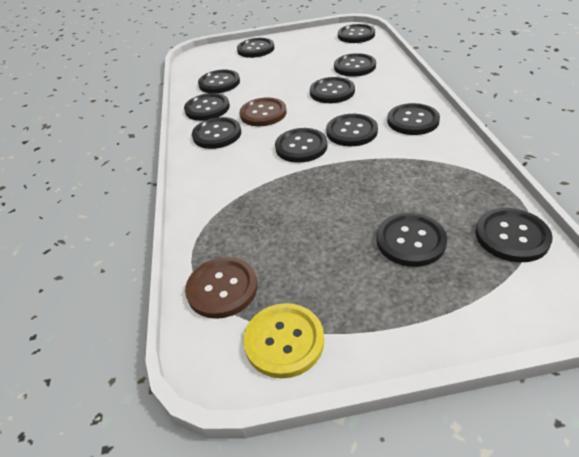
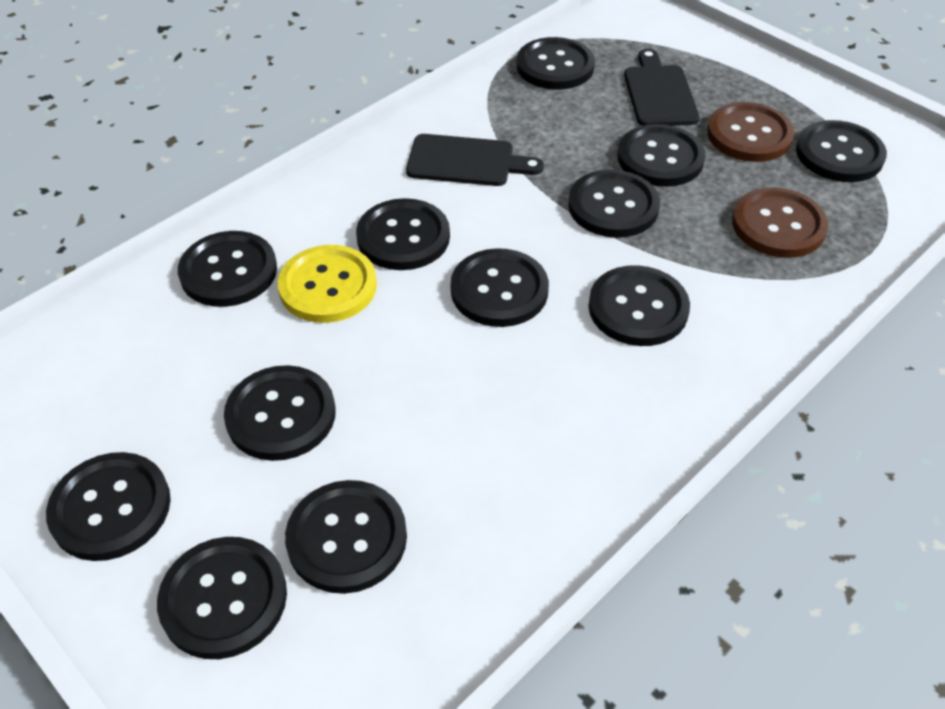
black cutting board: 0 -> 2

